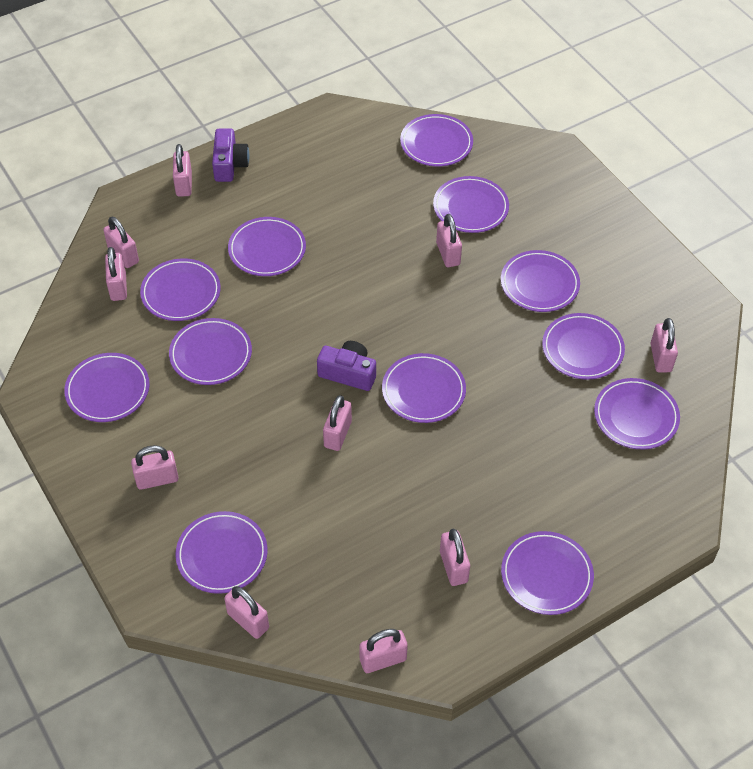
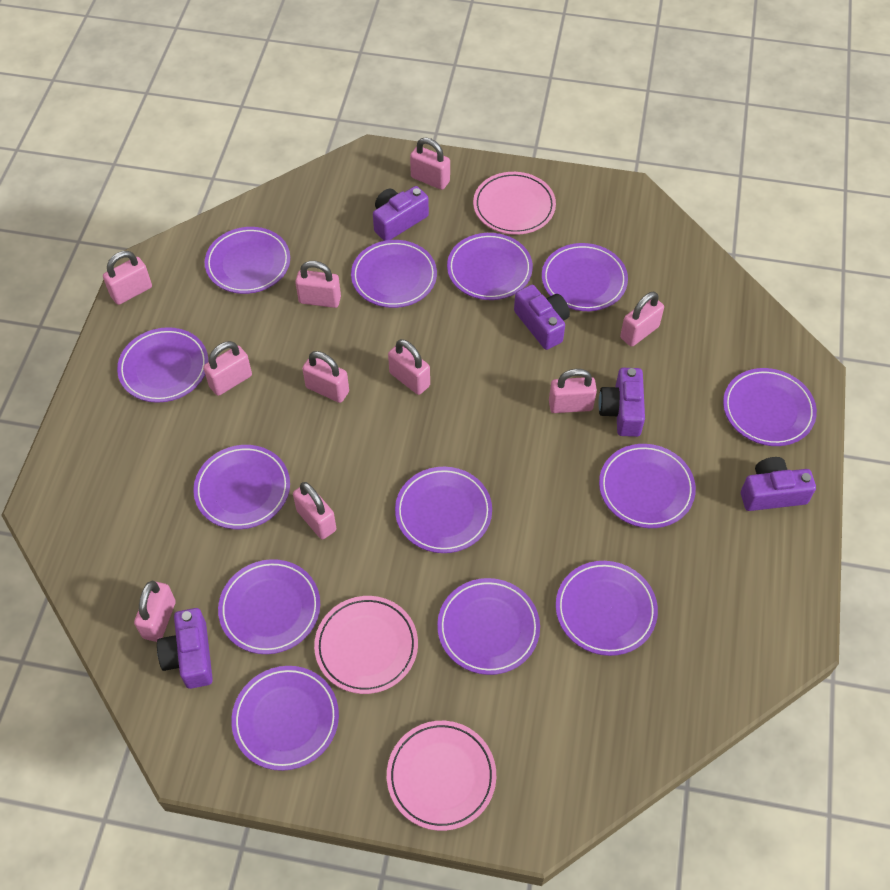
pink plate: 0 -> 3
purple camera: 2 -> 5
purple plate: 12 -> 13

